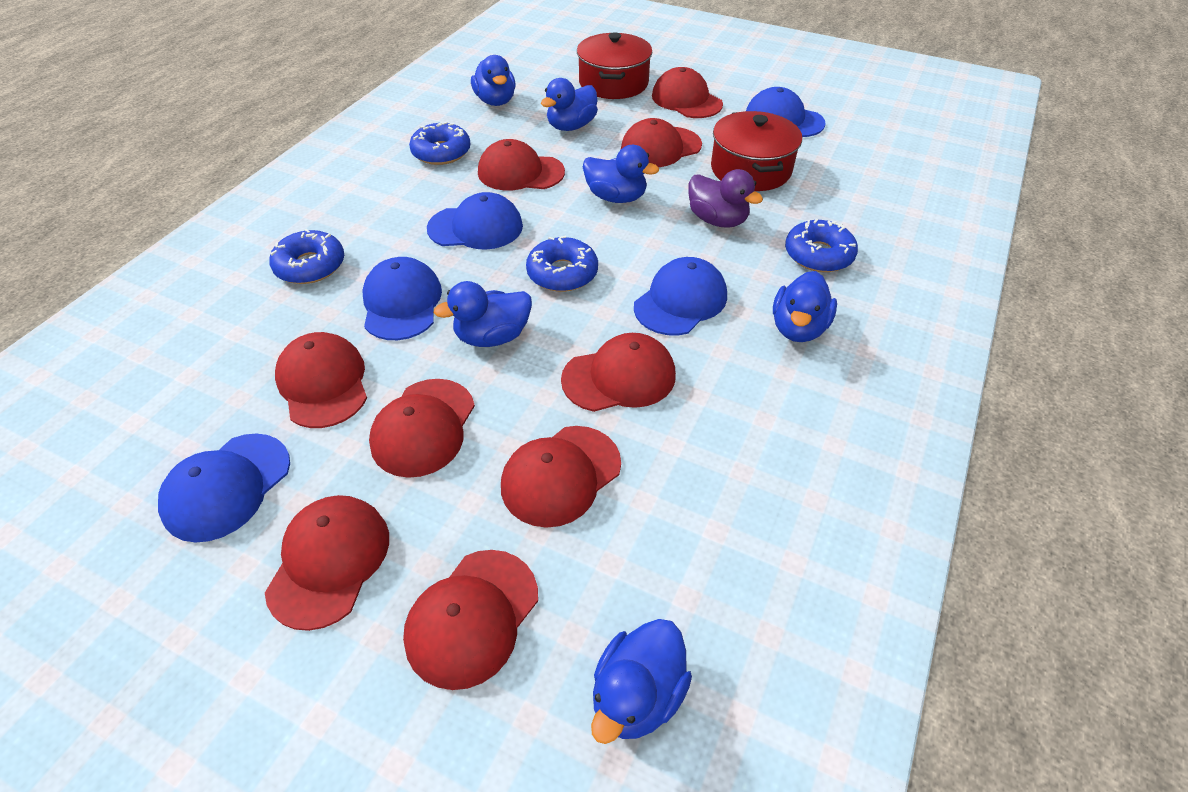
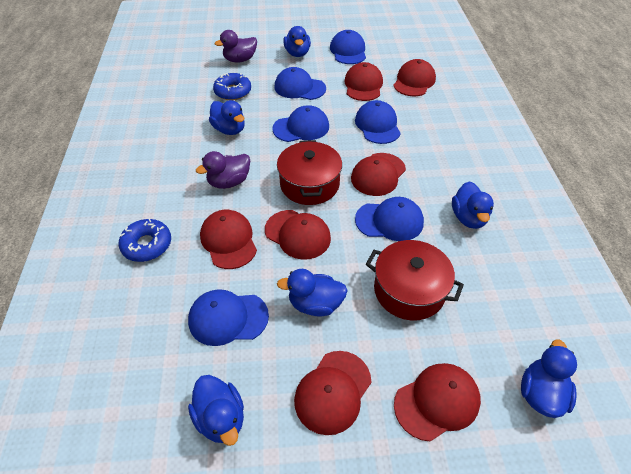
blue cap: 5 -> 6
blue donut: 4 -> 2
purple duck: 1 -> 2
red cap: 9 -> 7

